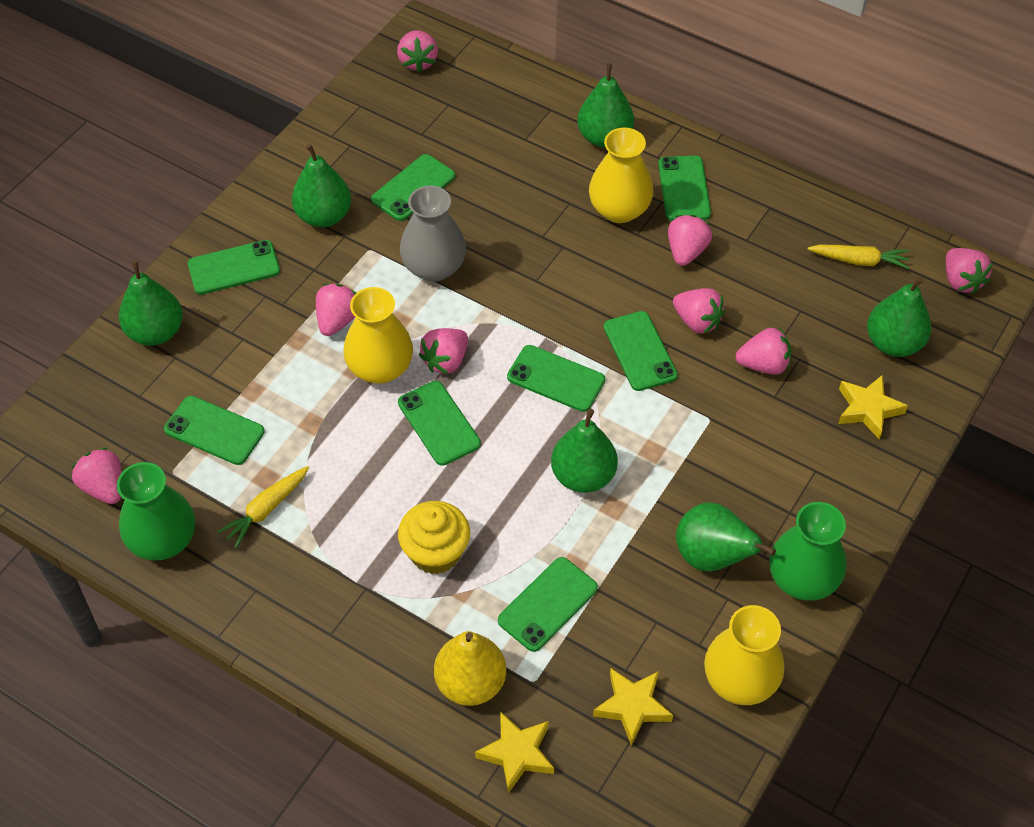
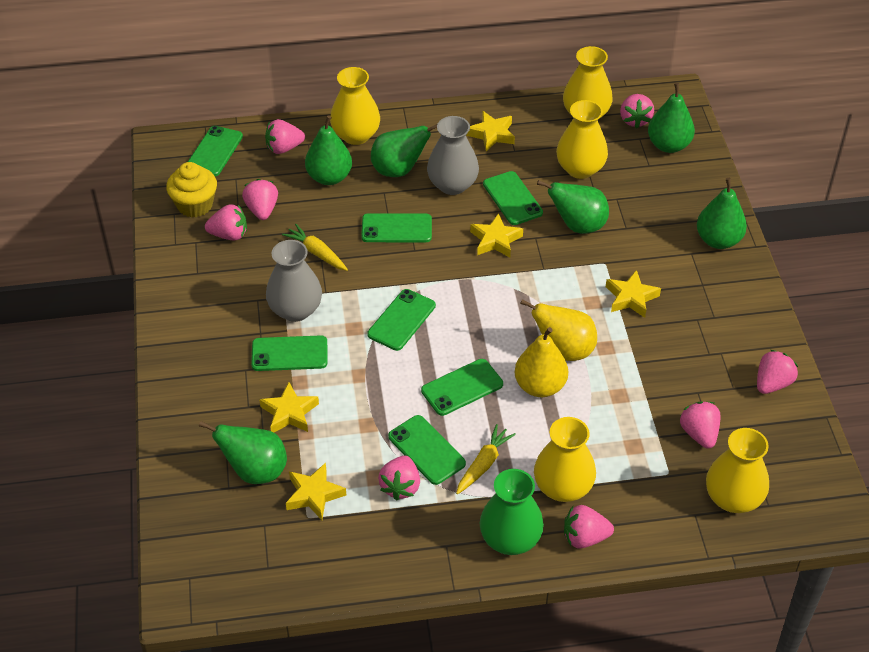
green phone: 8 -> 7
green vase: 2 -> 1
grey vase: 1 -> 2
yellow pear: 1 -> 2
yellow star: 3 -> 5
yellow vase: 3 -> 5

